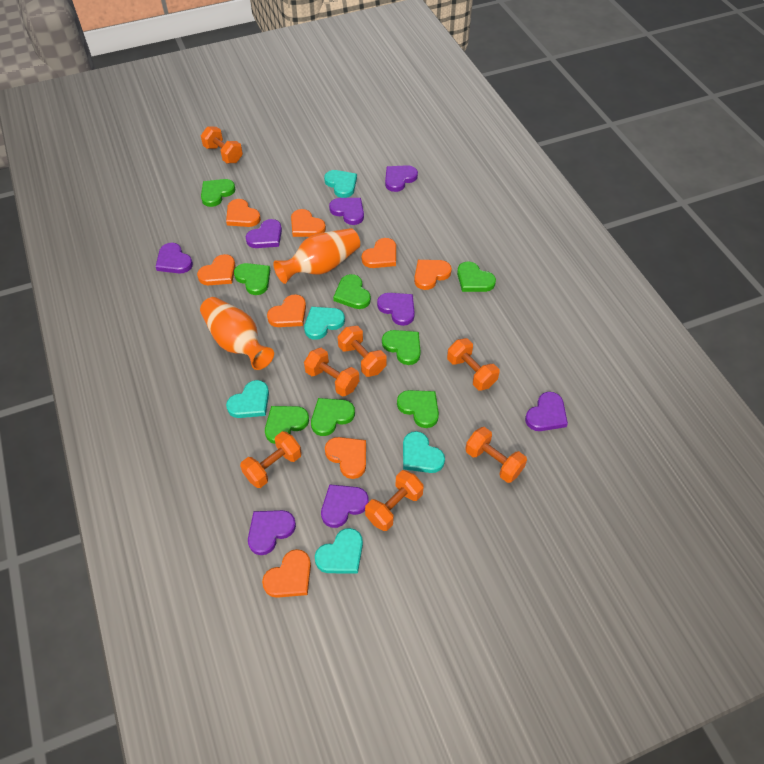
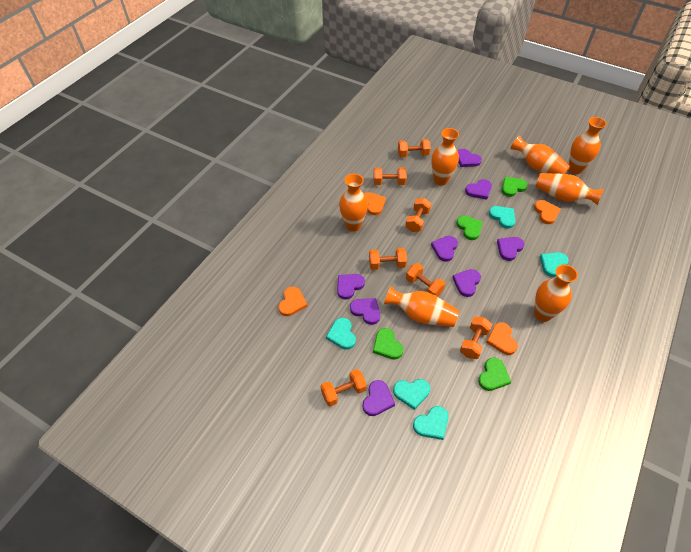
green heart: 8 -> 4
orange heart: 8 -> 4
orange vase: 2 -> 7

